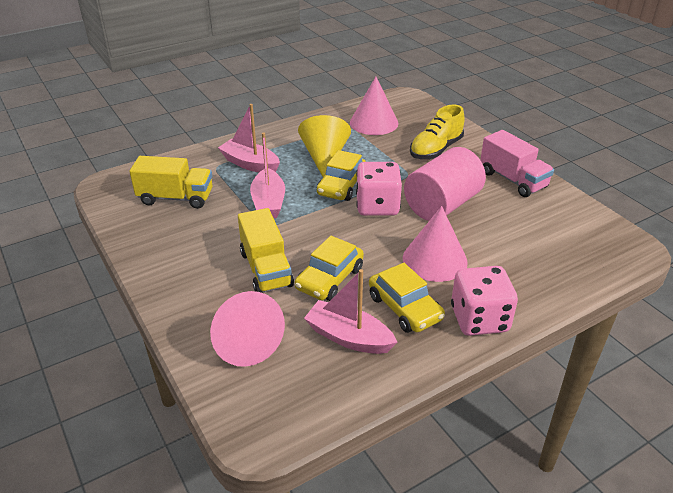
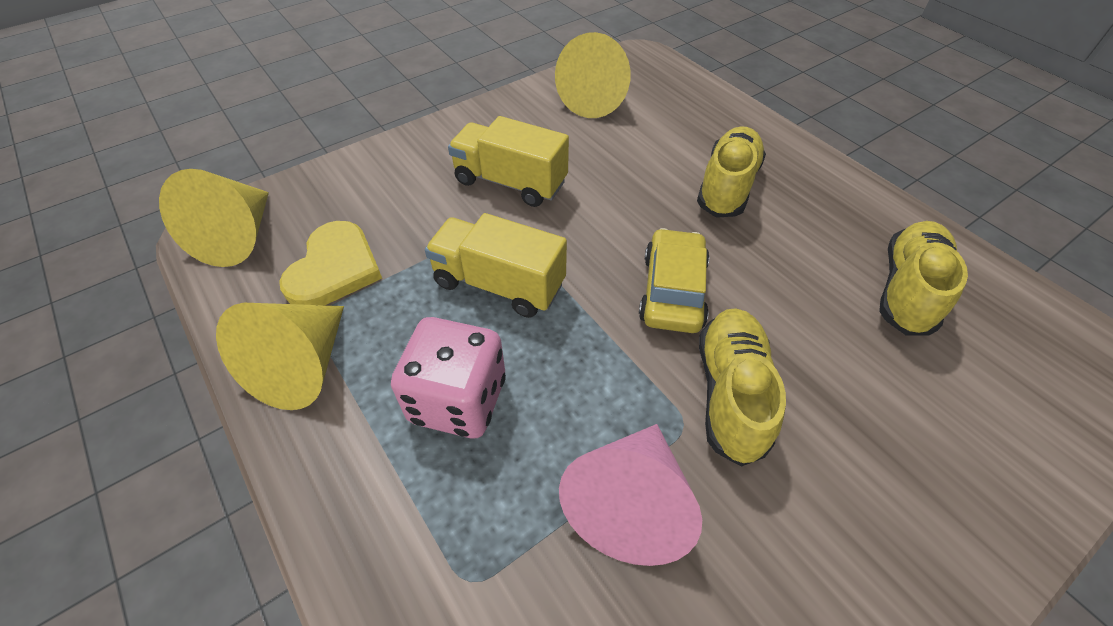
pink boat: 3 -> 0
pink cone: 3 -> 1
pink cylinder: 1 -> 0
pink dice: 2 -> 1
pink truck: 1 -> 0
yellow car: 3 -> 1
yellow cone: 1 -> 3
yellow heart: 0 -> 1
yellow shoe: 1 -> 3

